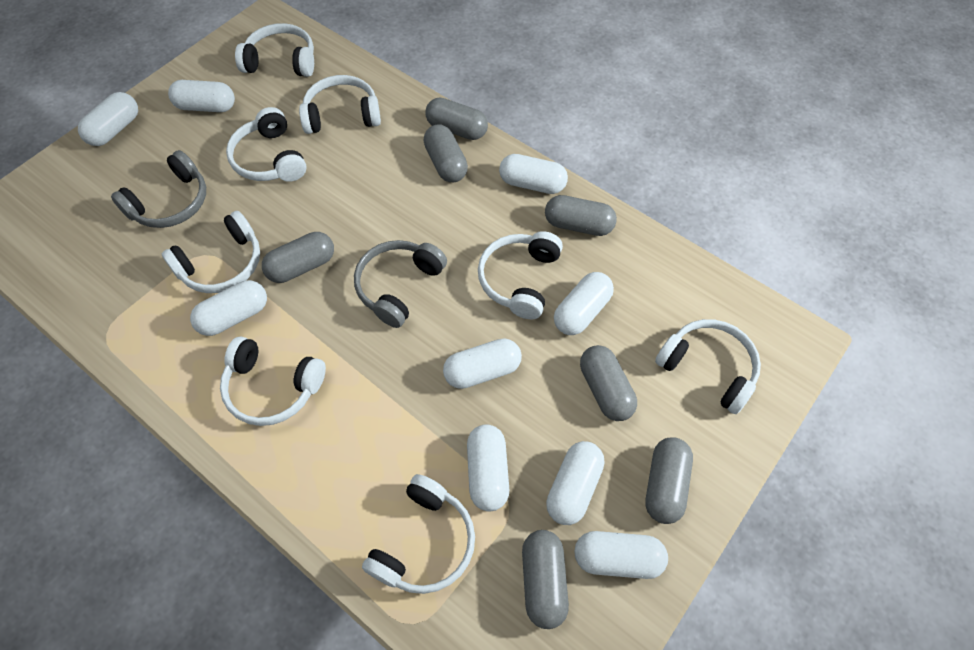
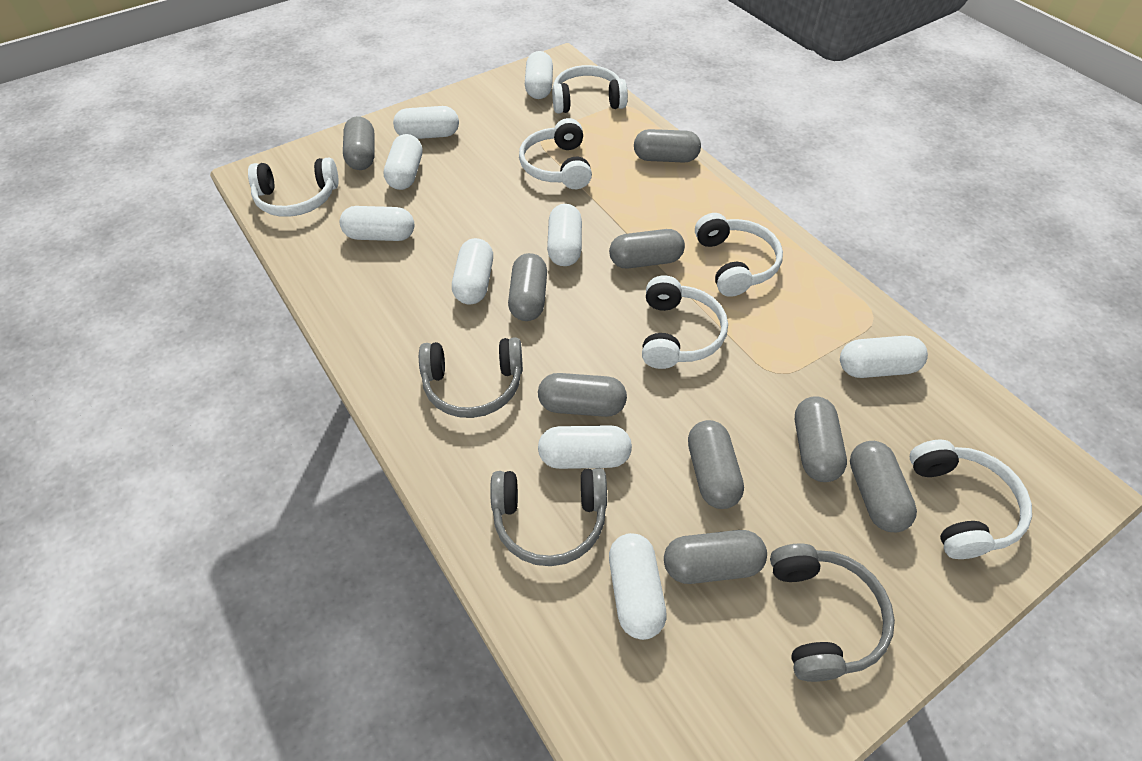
grey capsule: 7 -> 9
grey headphones: 2 -> 3
white headphones: 8 -> 6

